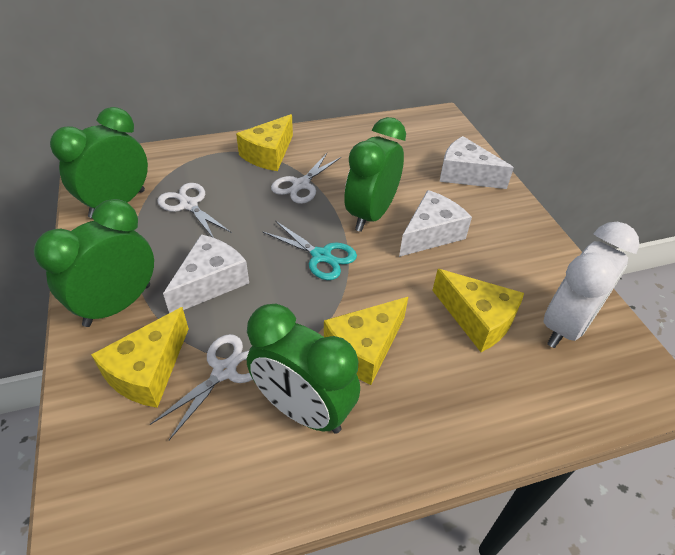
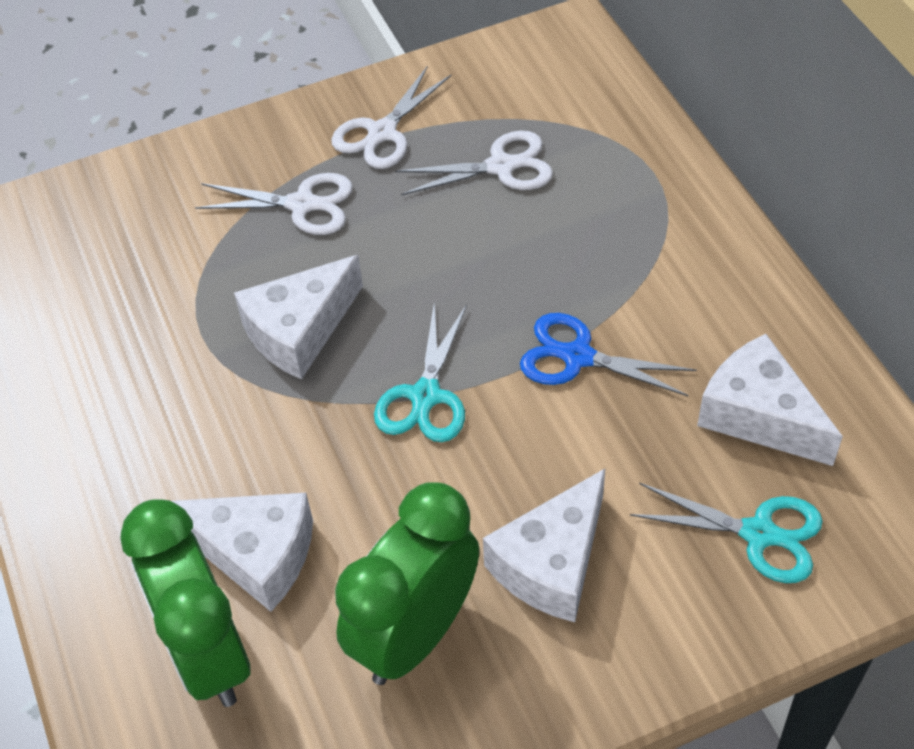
blue scissors: 0 -> 1
green clock: 4 -> 2
turquoise scissors: 1 -> 2
white cheese: 3 -> 4
white clock: 1 -> 0
yellow cheese: 4 -> 0

